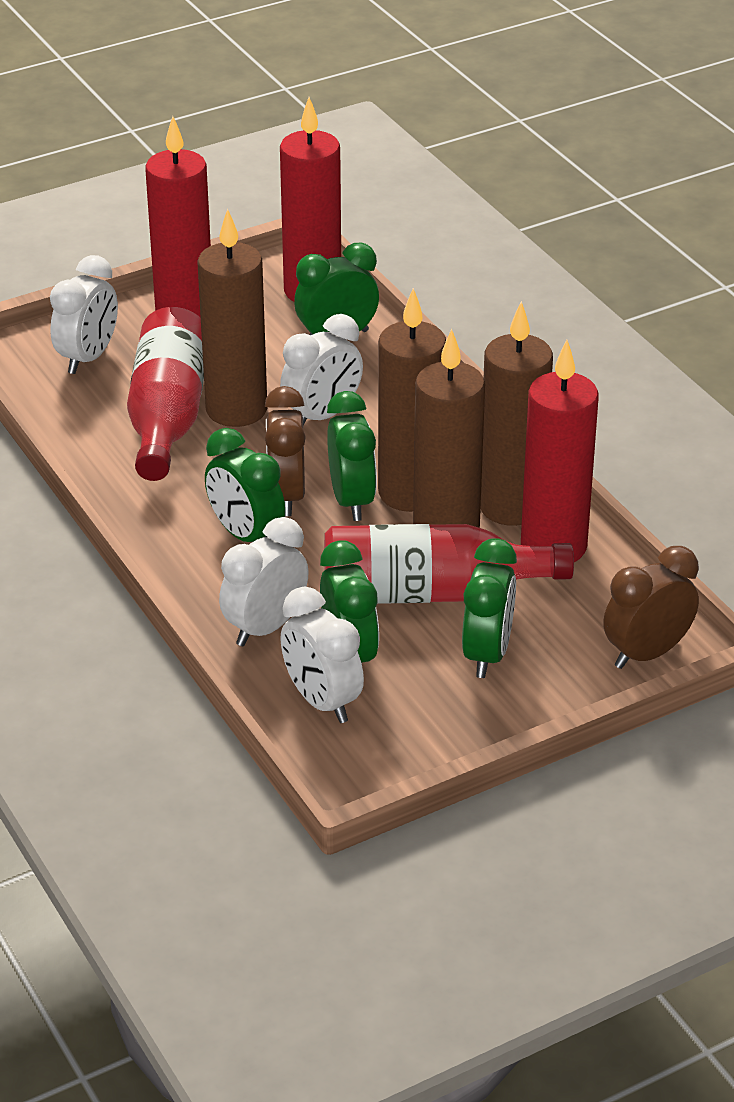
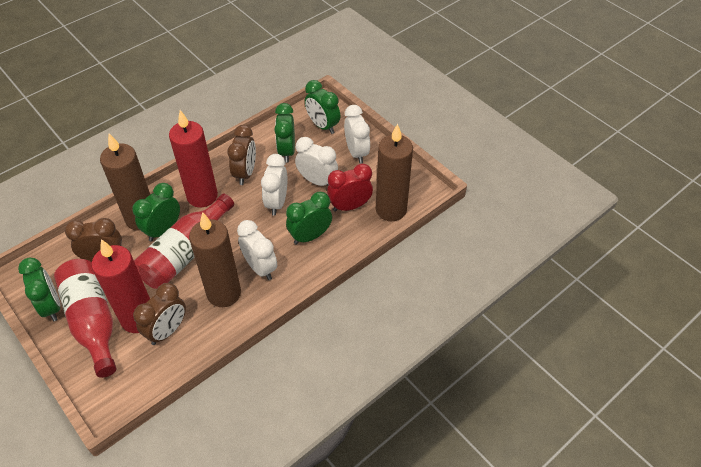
brown candle: 4 -> 3
brown clock: 2 -> 3
red candle: 3 -> 2
red clock: 0 -> 1

